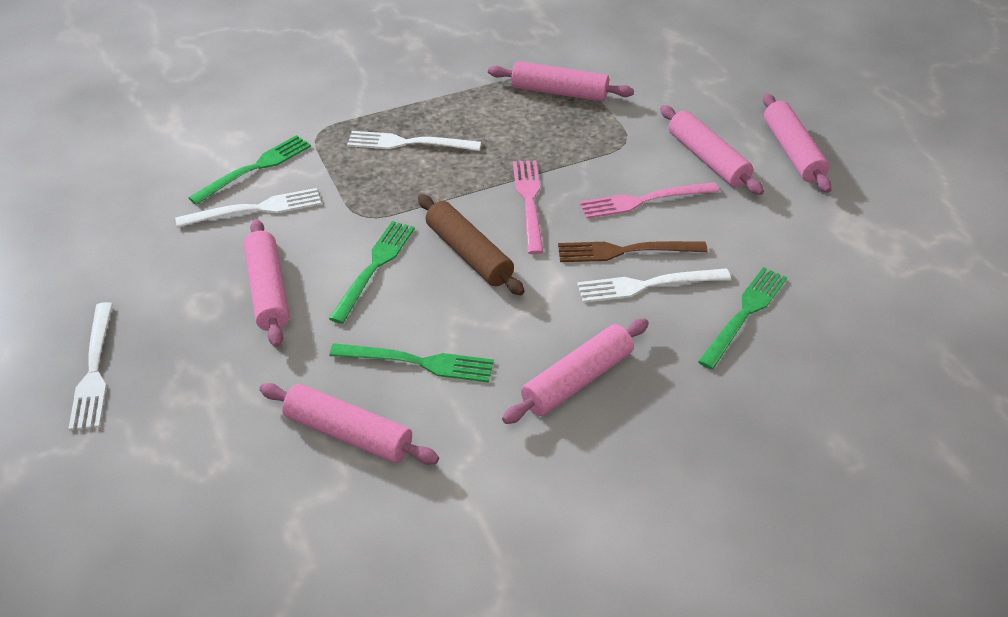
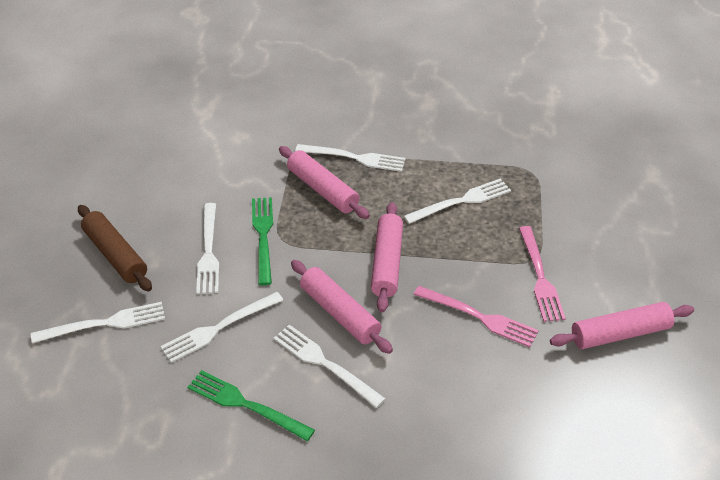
brown fork: 1 -> 0
green fork: 4 -> 2
pink rolling pin: 6 -> 4
white fork: 4 -> 6

